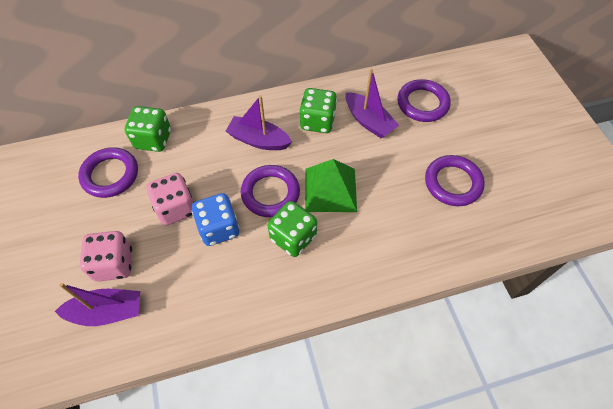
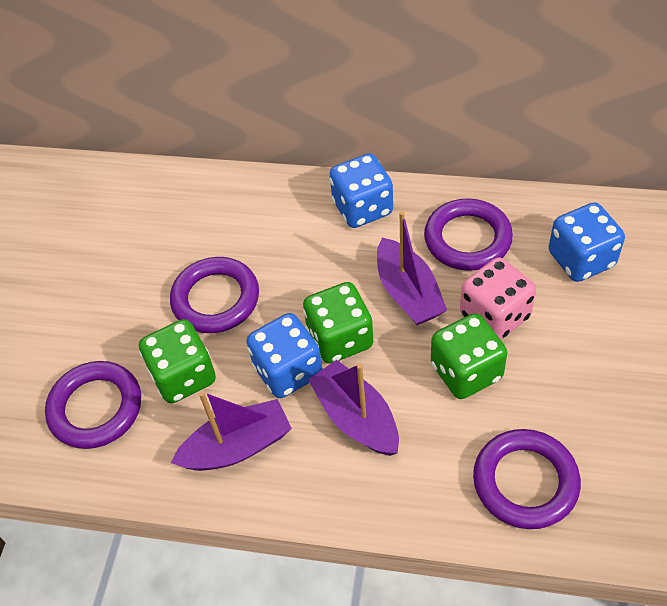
blue dice: 1 -> 3
green pyramid: 1 -> 0
pink dice: 2 -> 1

